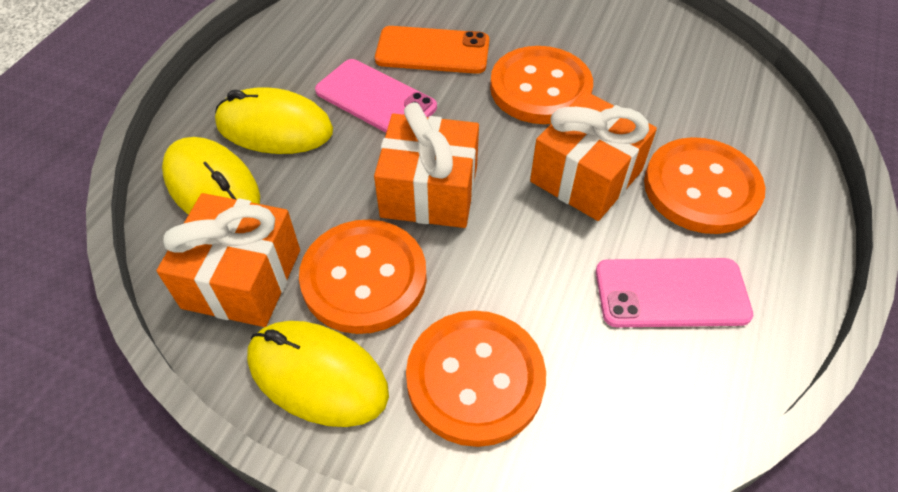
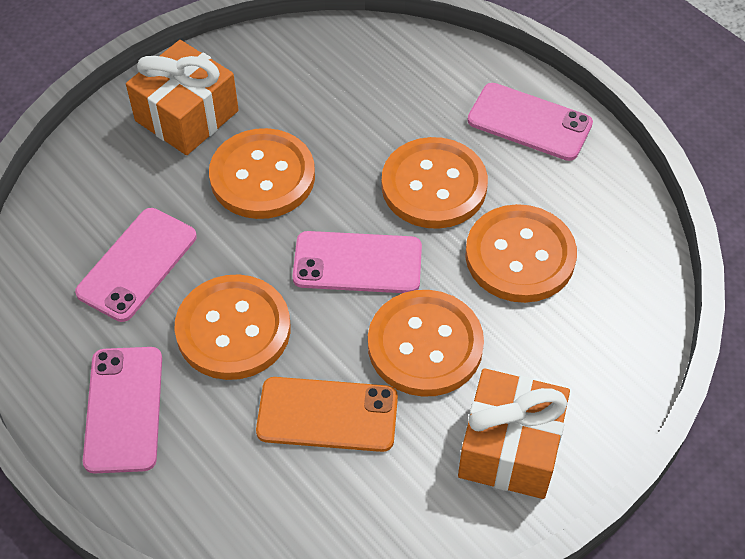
orange button: 4 -> 5
orange gift: 3 -> 2
pink phone: 2 -> 4
yellow mouse: 3 -> 0

